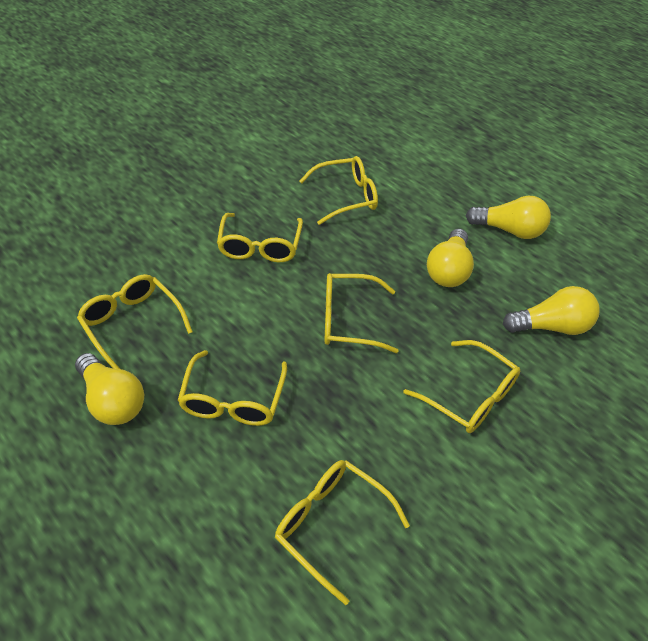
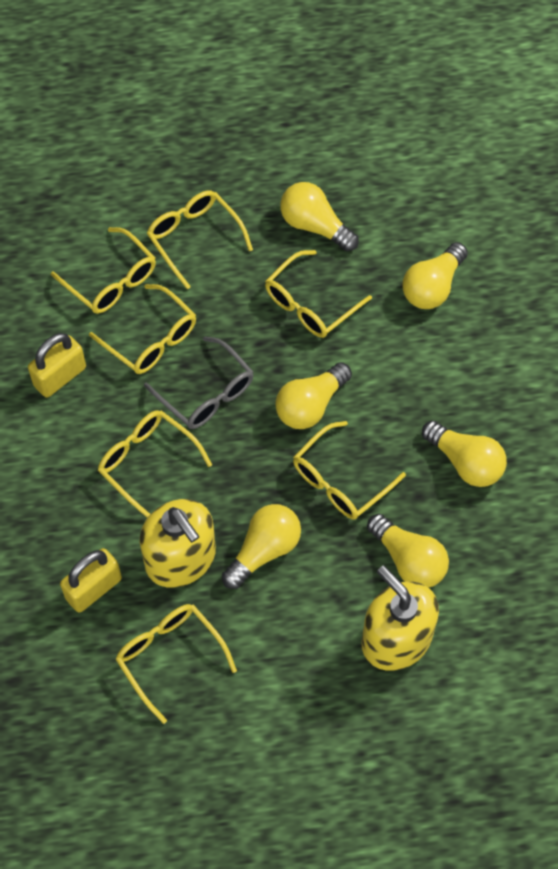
grey glasses: 0 -> 1
yellow light bulb: 4 -> 6
yellow padlock: 0 -> 2
yellow soap dispenser: 0 -> 2

